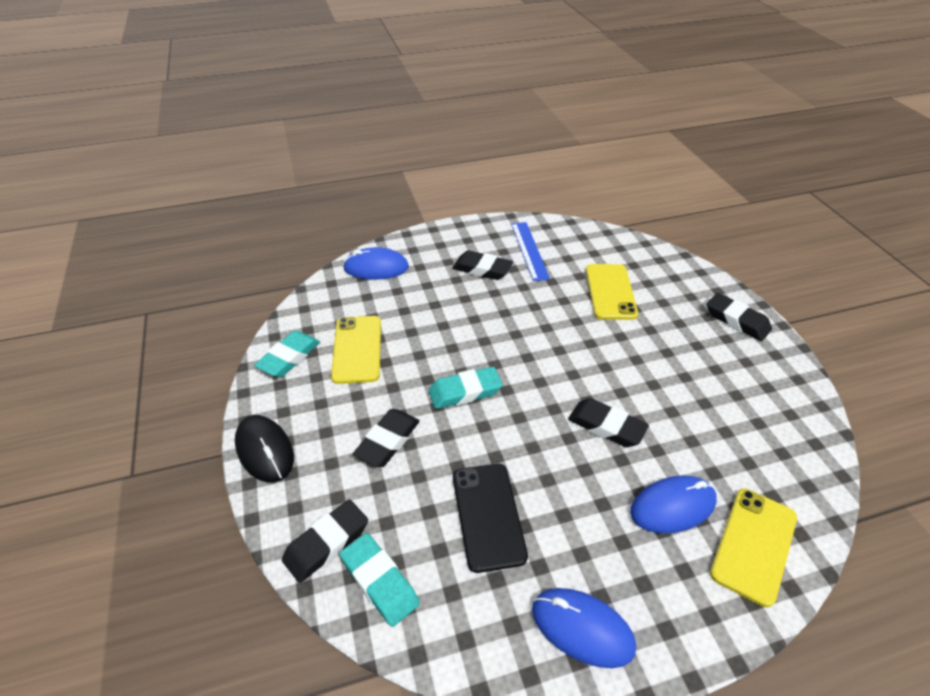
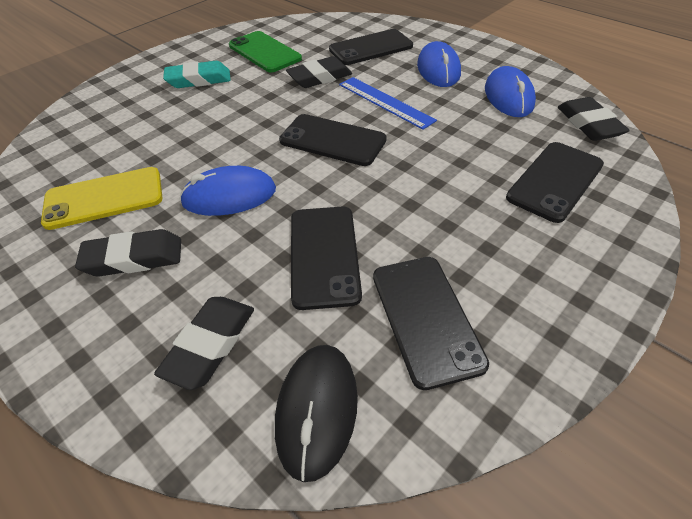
black eraser: 5 -> 4
black phone: 1 -> 5
green phone: 0 -> 1
turquoise eraser: 3 -> 1
yellow phone: 3 -> 1

